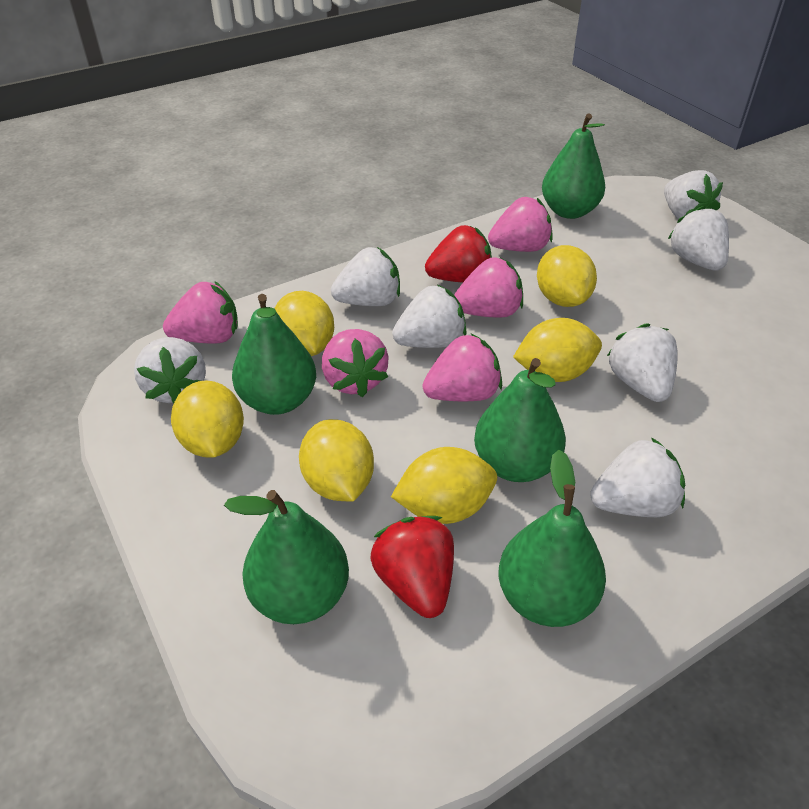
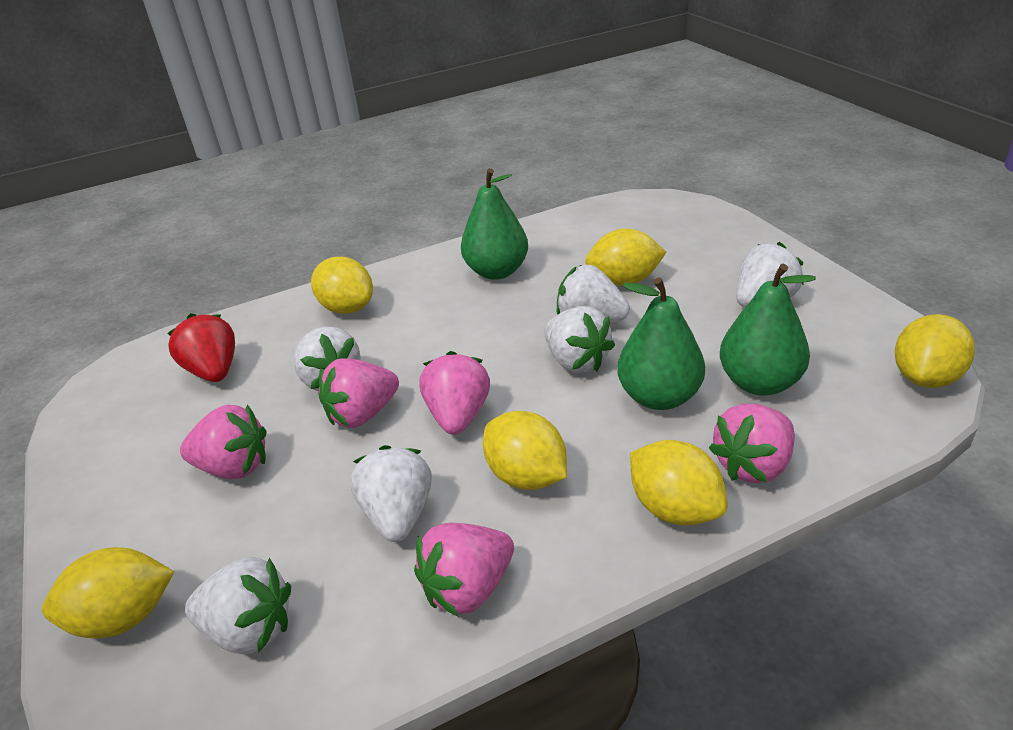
green pear: 5 -> 3
red strawberry: 2 -> 1
white strawberry: 7 -> 6

